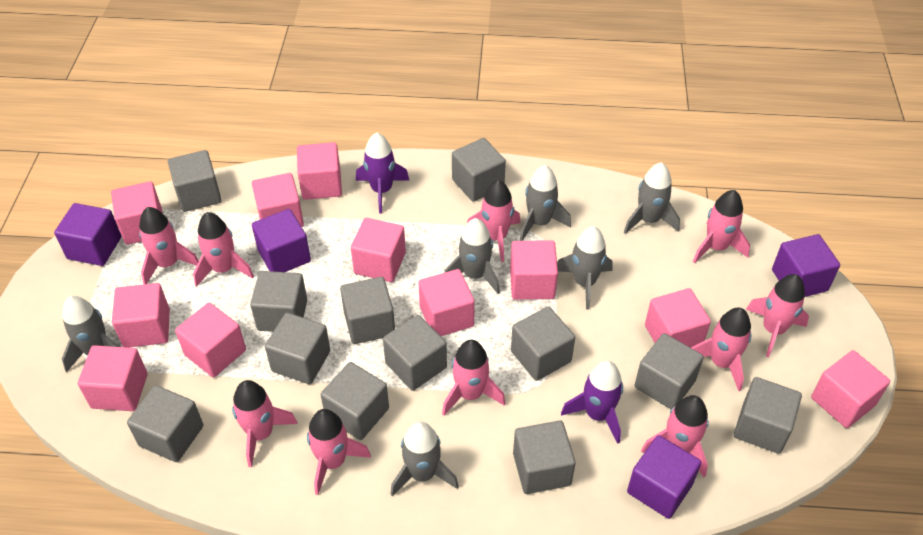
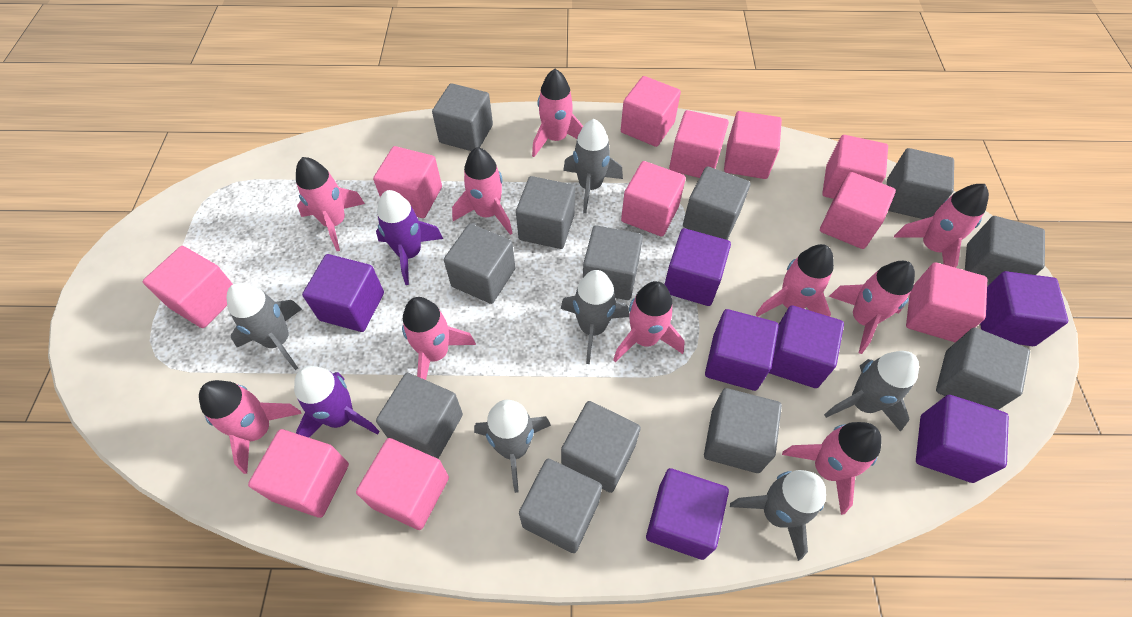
purple cube: 4 -> 7

